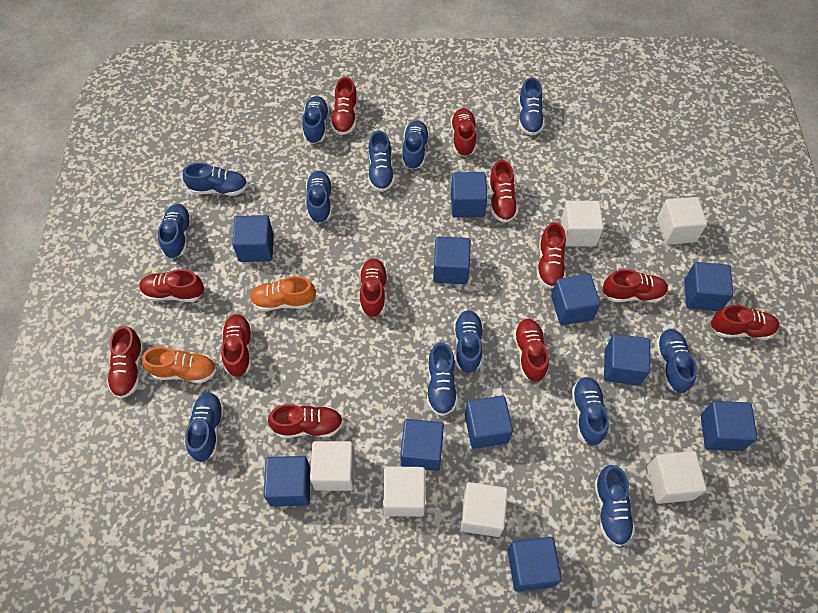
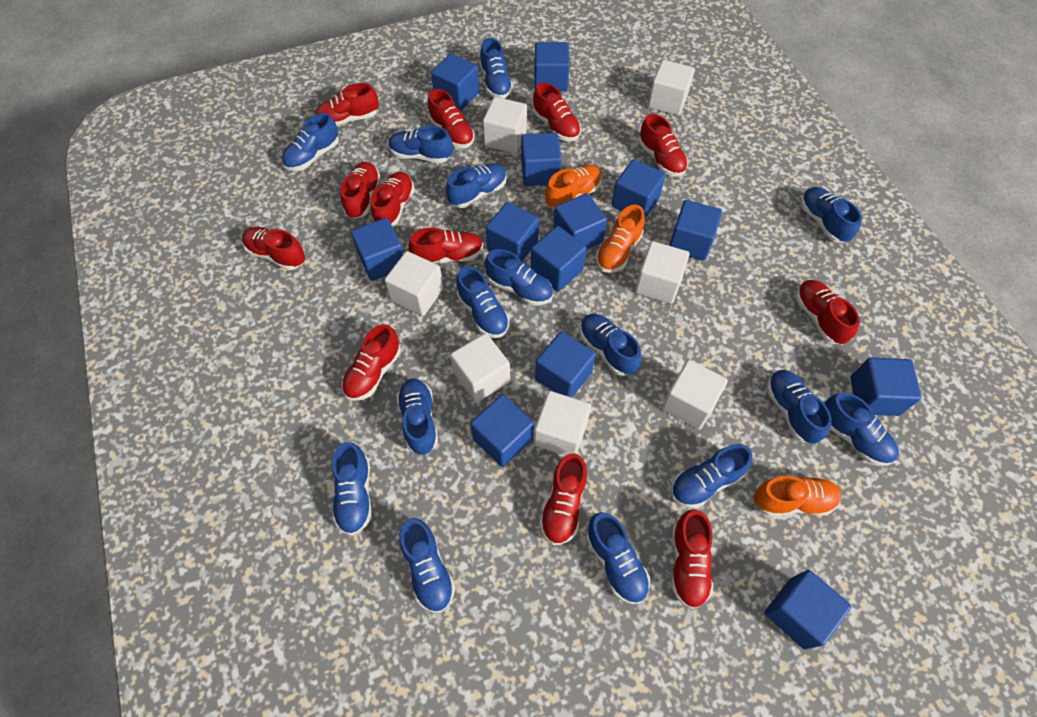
blue cube: 11 -> 13
blue shoe: 13 -> 15
orange shoe: 2 -> 3
white cube: 6 -> 7

